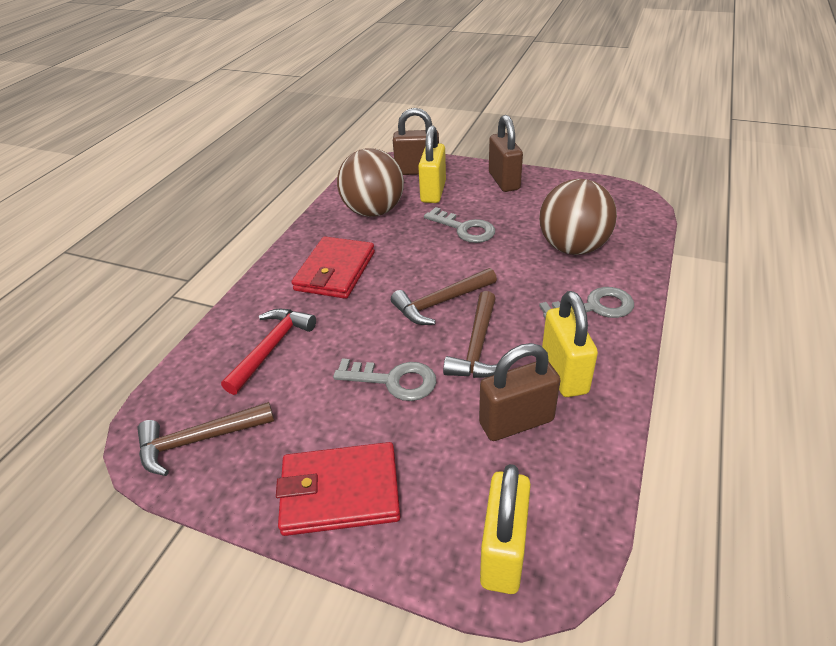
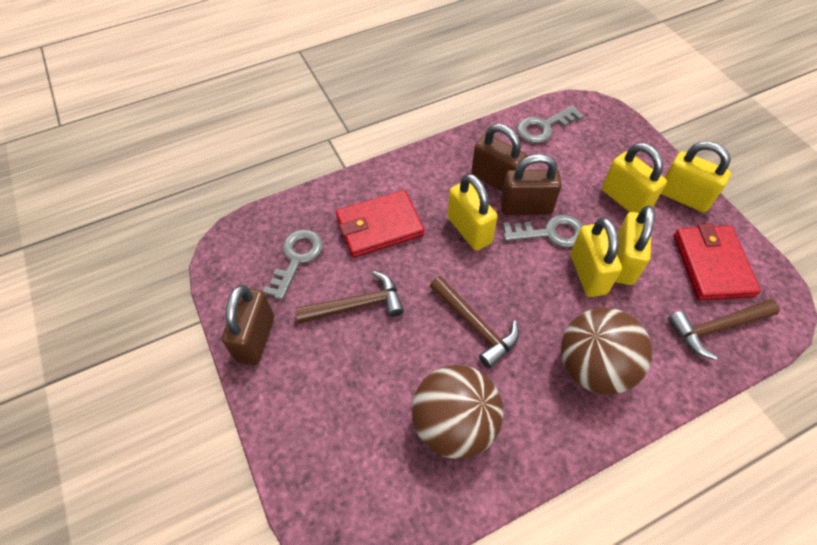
red hammer: 1 -> 0
yellow padlock: 3 -> 5

